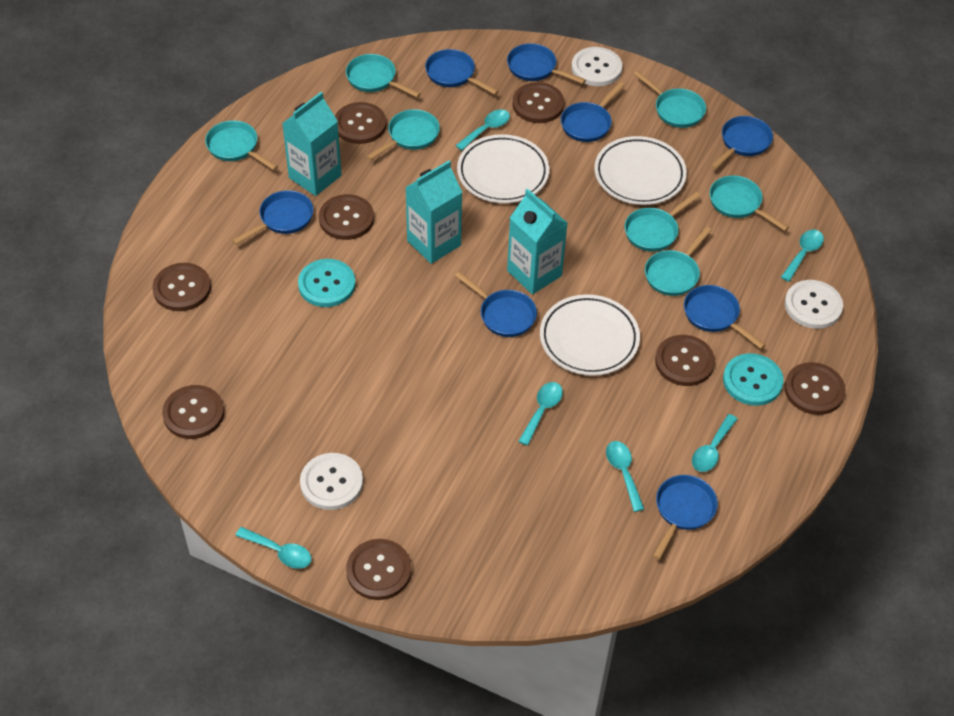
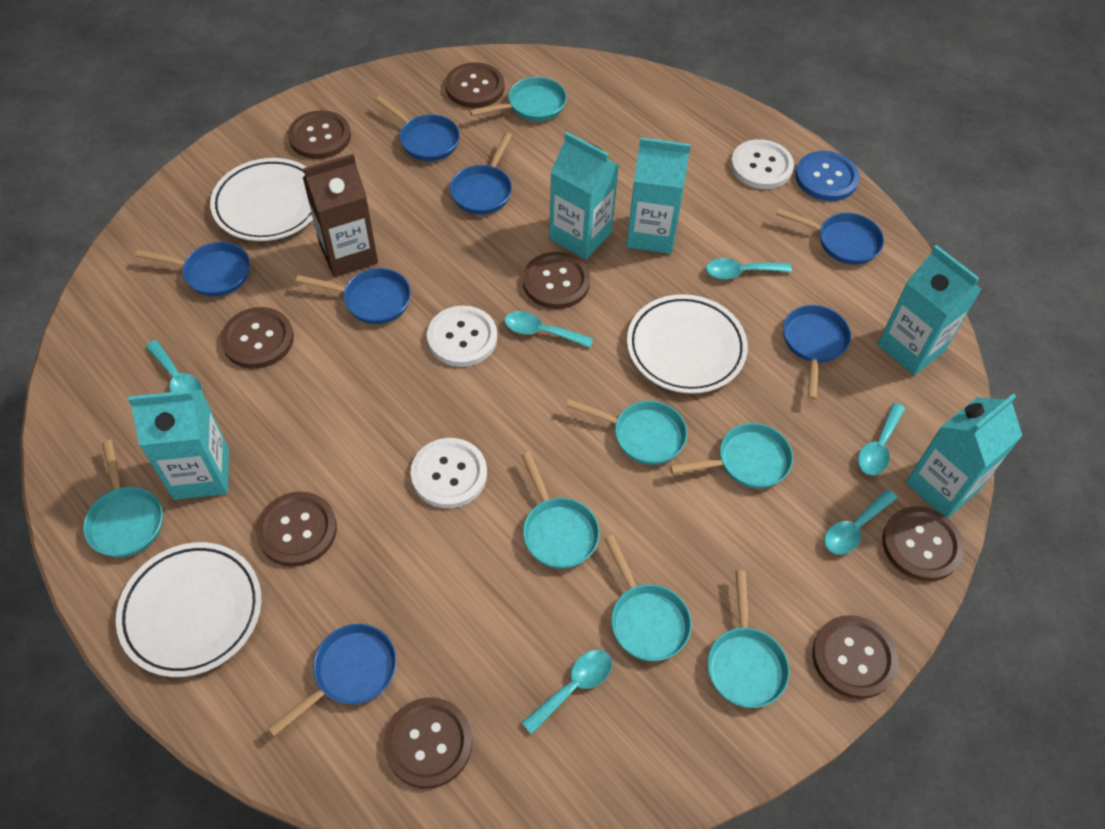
blue button: 0 -> 1
blue pan: 8 -> 7
brown carton: 0 -> 1
turquoise button: 2 -> 0
turquoise carton: 3 -> 5

